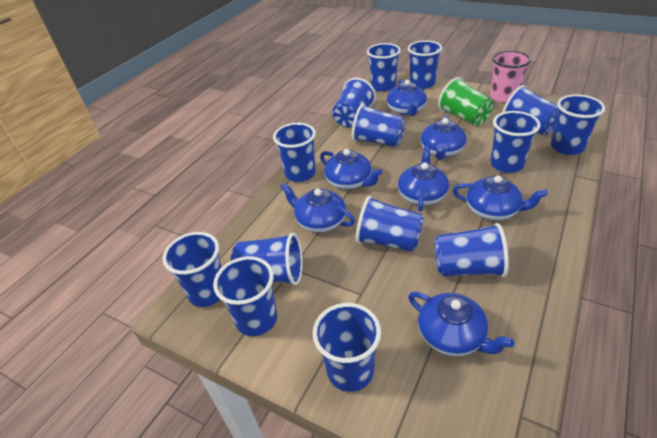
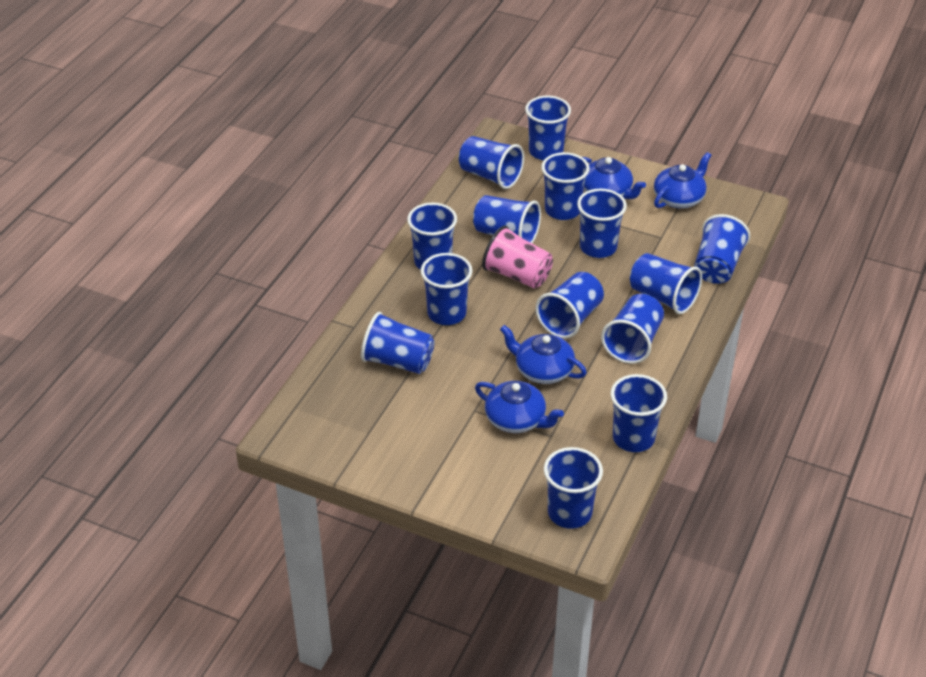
blue teapot: 7 -> 4
green cup: 1 -> 0

